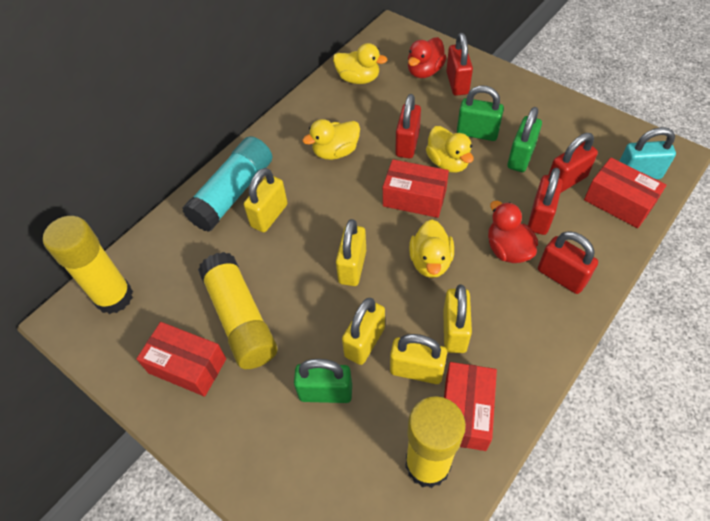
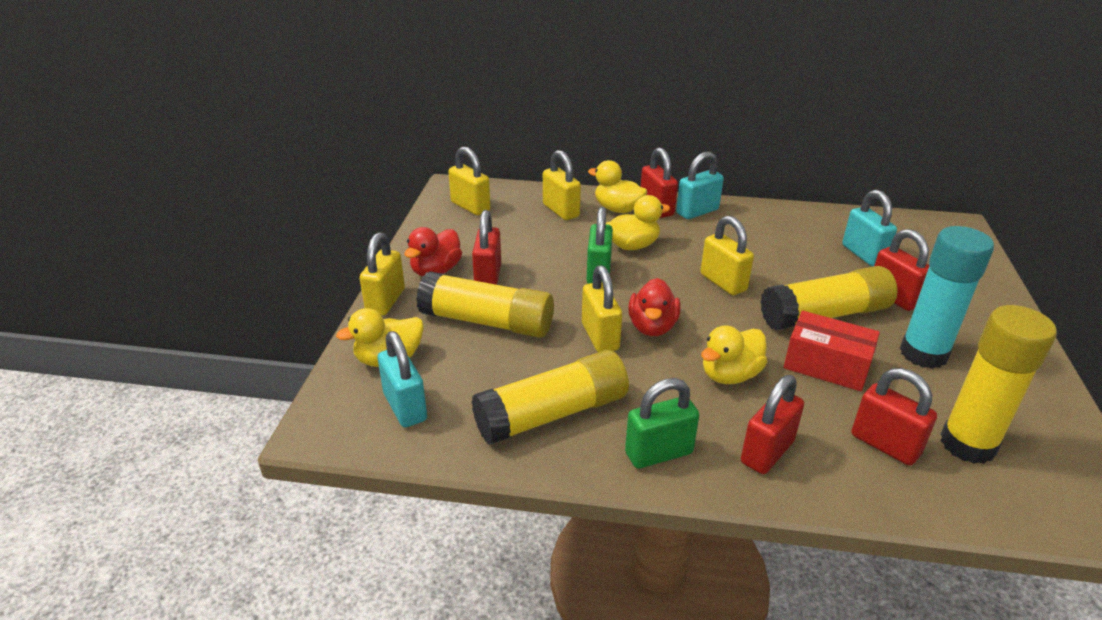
green padlock: 3 -> 2
red box: 4 -> 1
turquoise padlock: 1 -> 3
yellow glue stick: 3 -> 4

